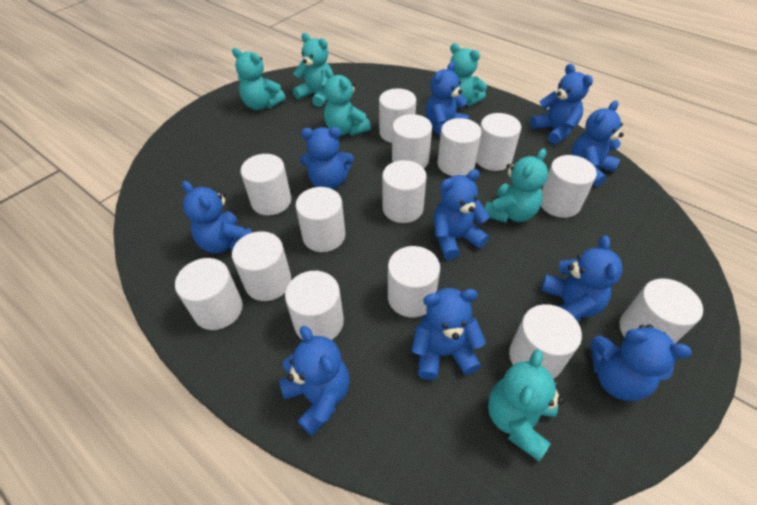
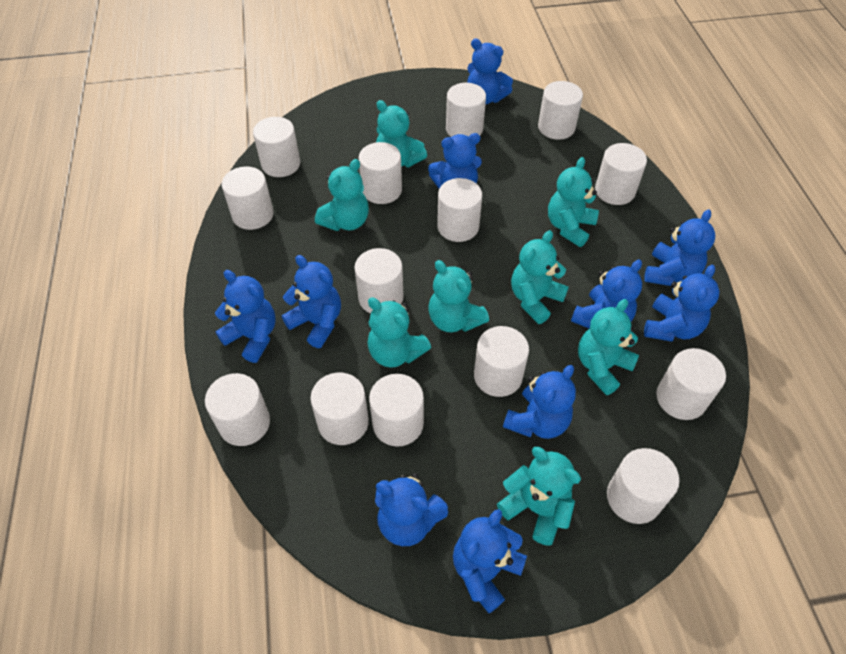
turquoise teddy bear: 6 -> 8

